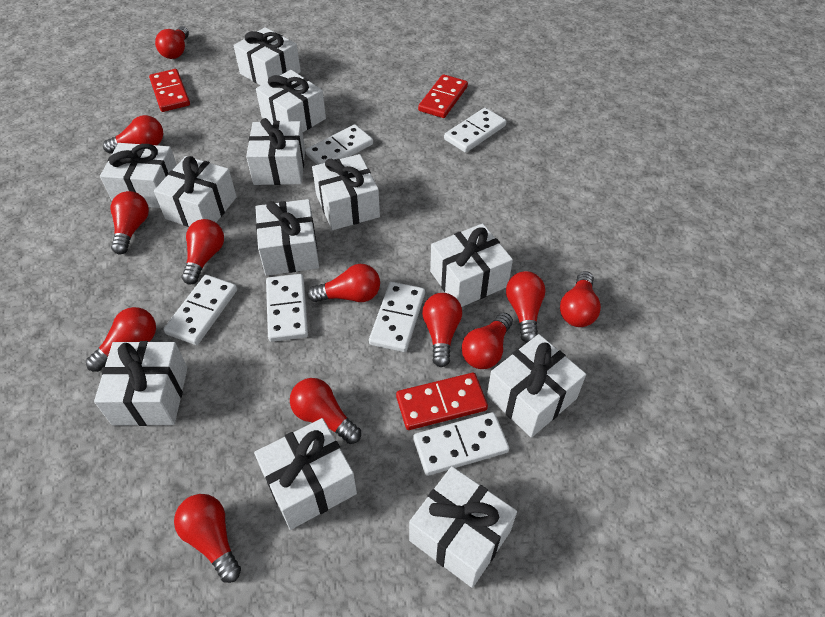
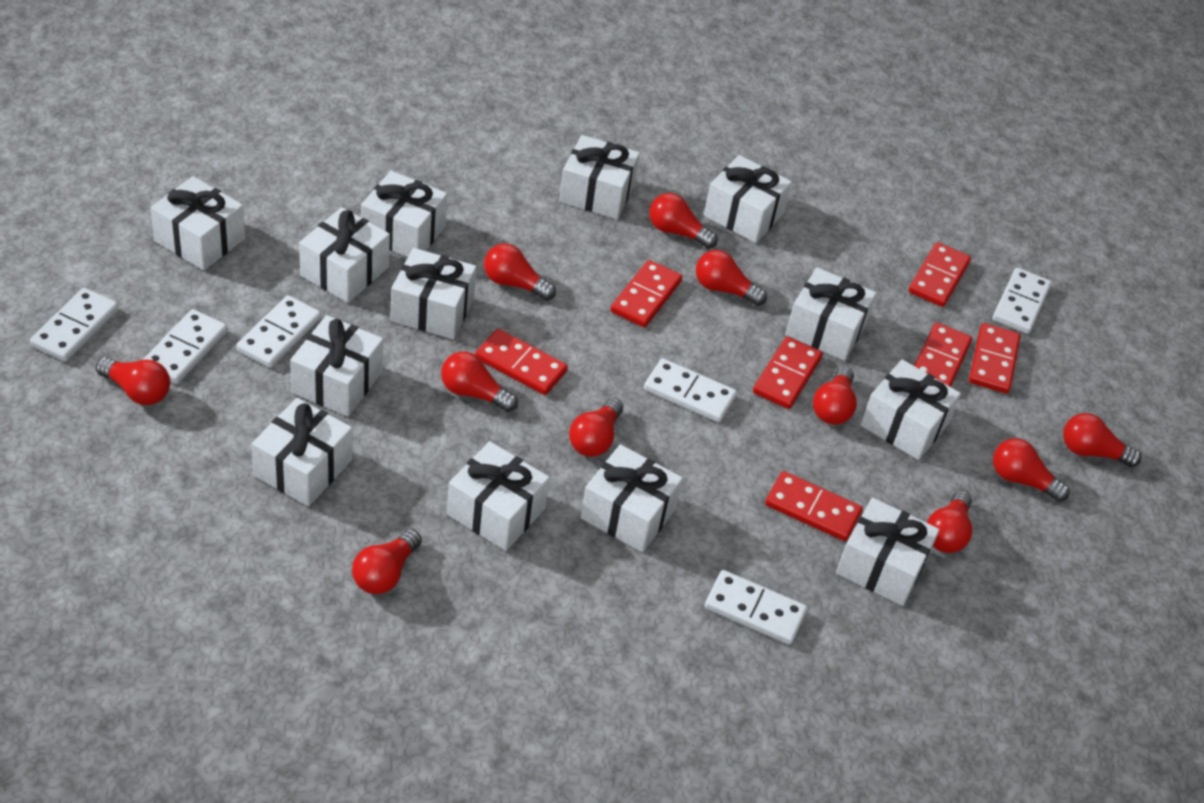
red domino: 3 -> 7
red light bulb: 12 -> 11
white gift: 12 -> 13

